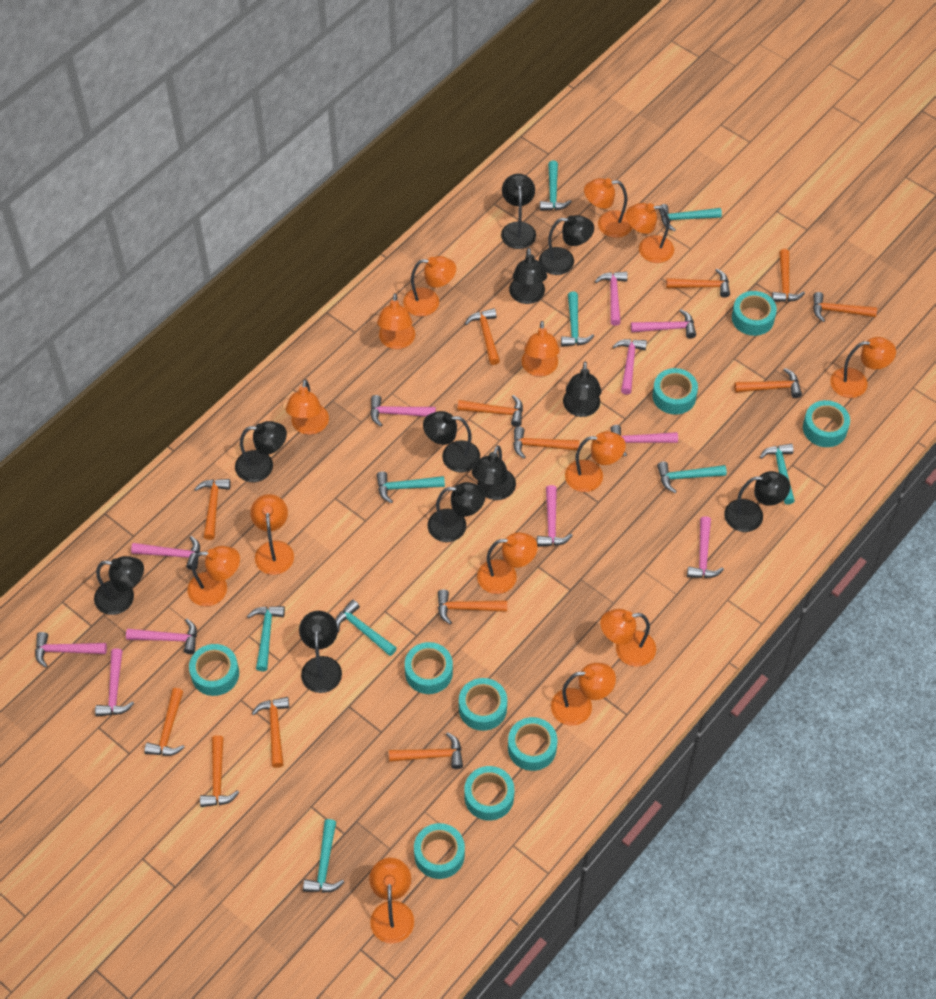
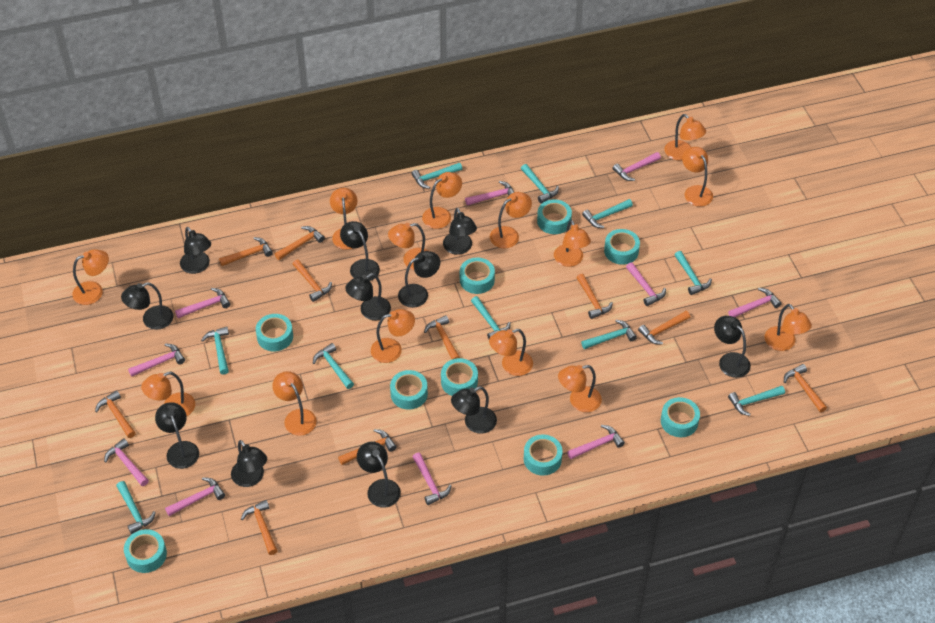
orange hammer: 13 -> 10
pink hammer: 11 -> 10
turquoise hammer: 9 -> 10

